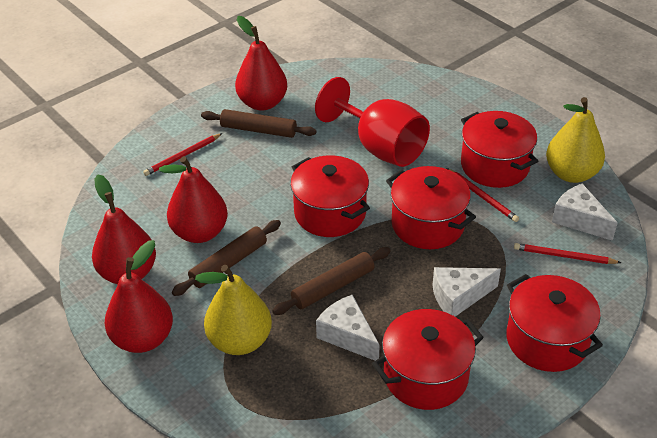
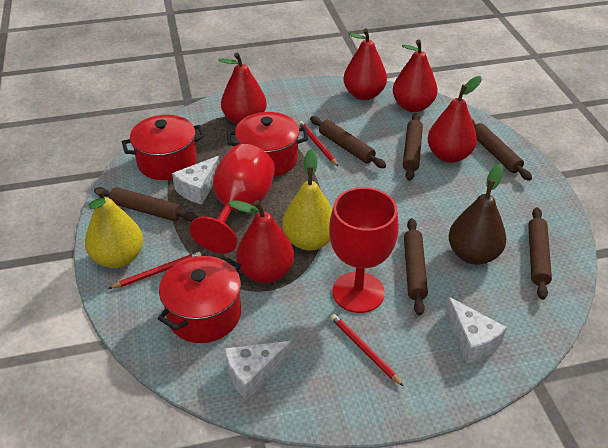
brown pear: 0 -> 1
brown rolling pin: 3 -> 6
red goblet: 1 -> 2
red pear: 4 -> 5
red pot: 5 -> 3

